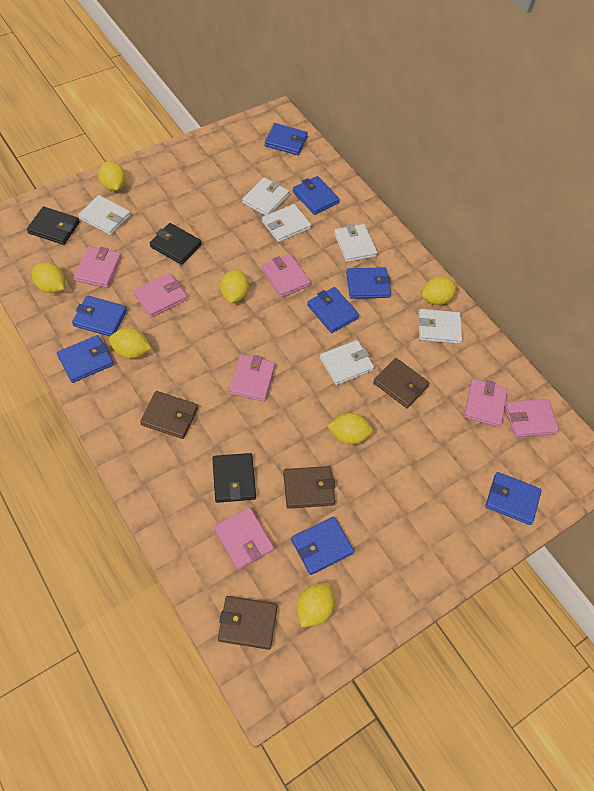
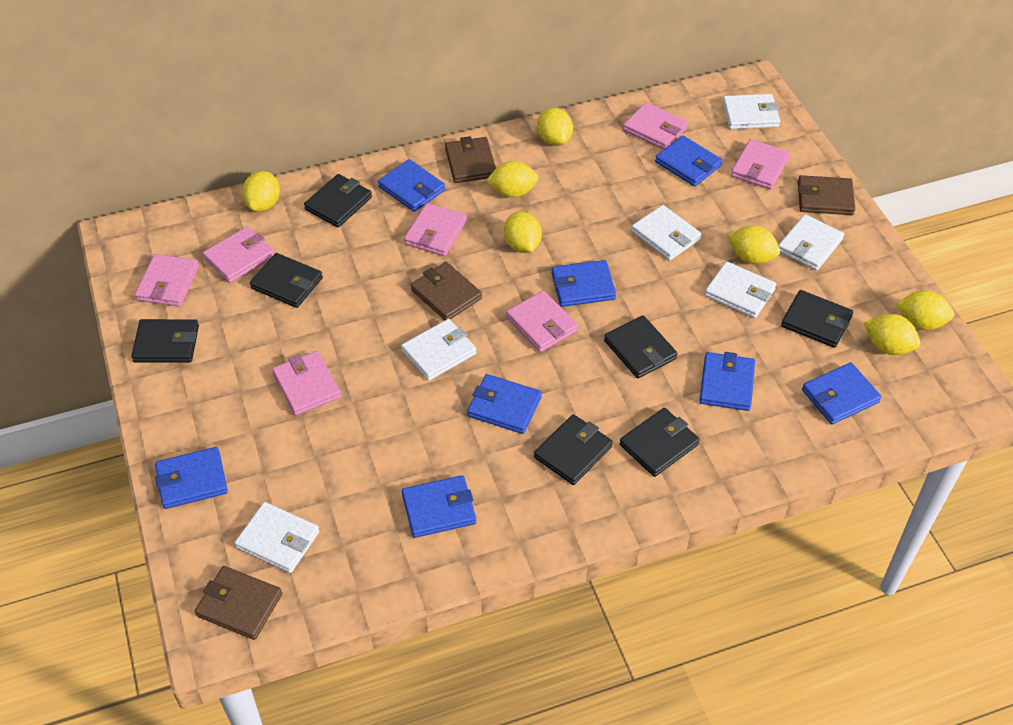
black wallet: 3 -> 7

